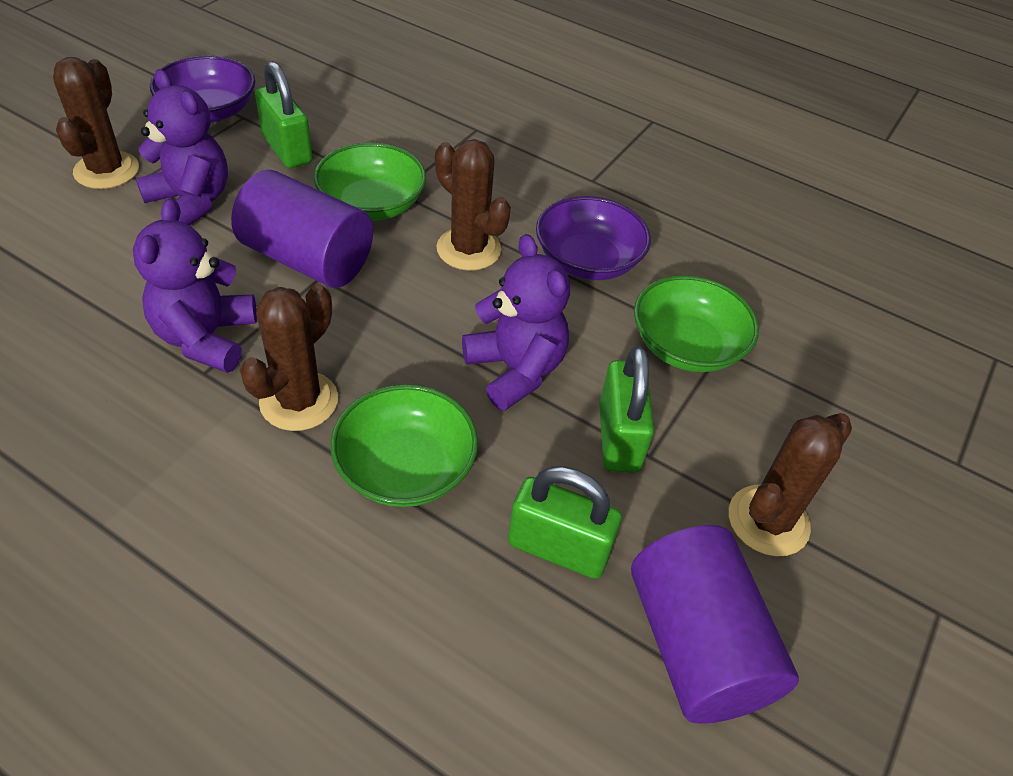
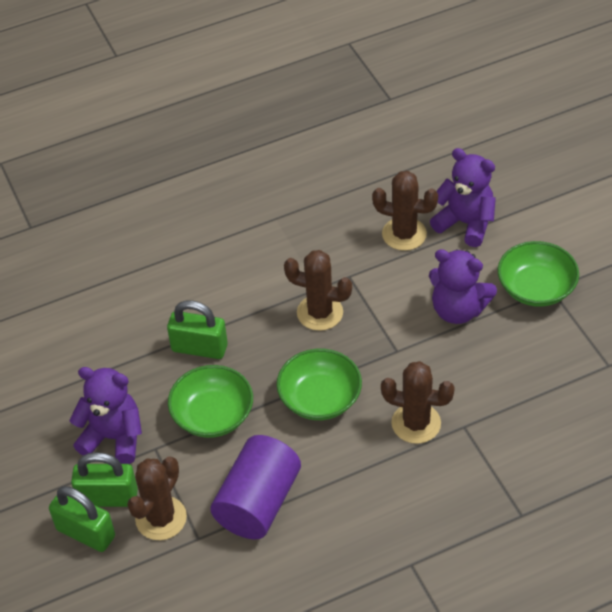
purple bowl: 2 -> 0
purple cylinder: 2 -> 1

